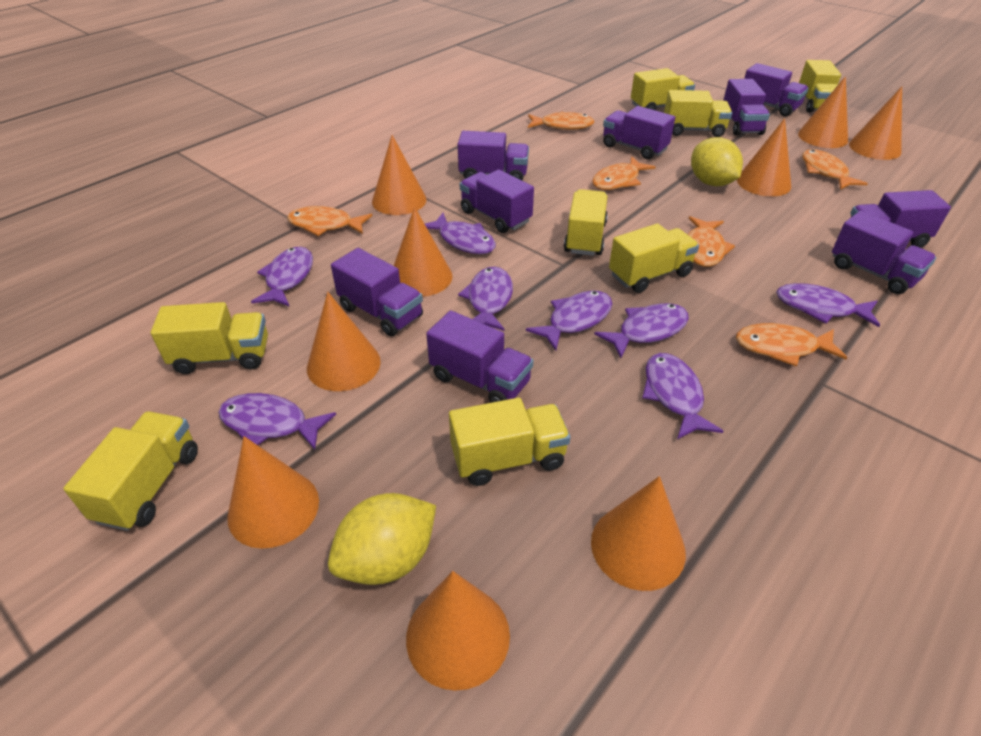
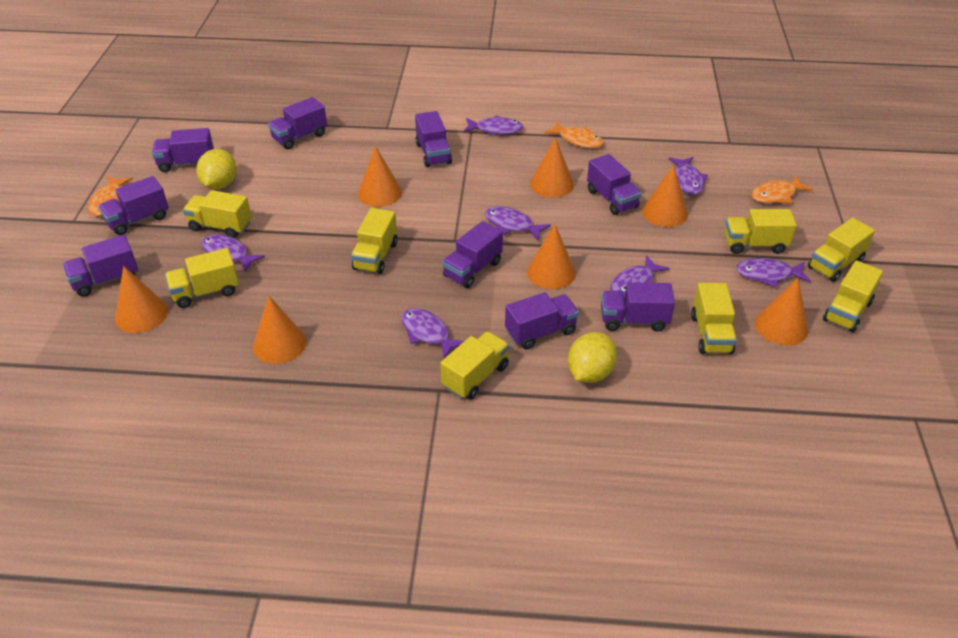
orange cone: 9 -> 7
orange fish: 6 -> 3
purple fish: 8 -> 7

